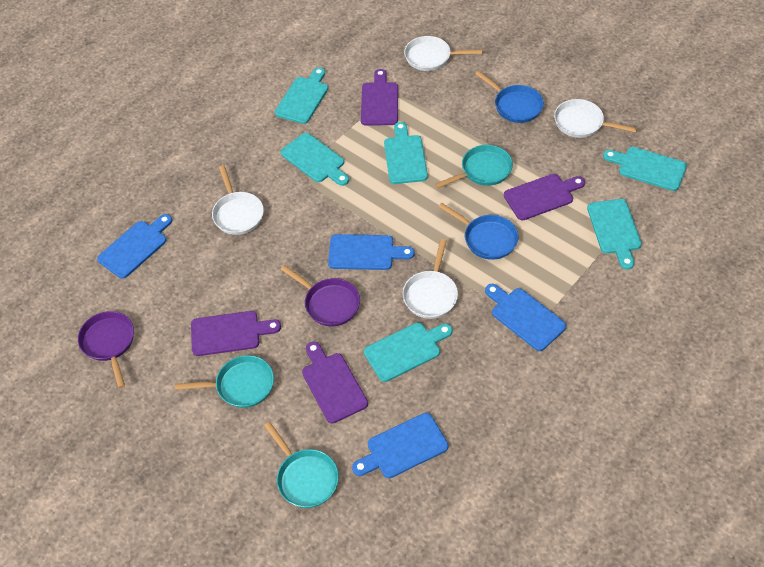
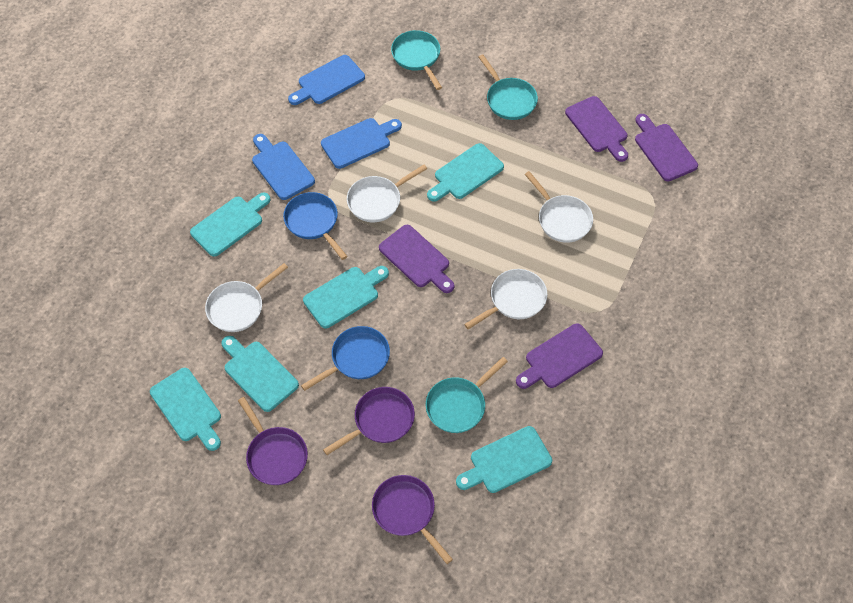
blue cutting board: 4 -> 3
purple pan: 2 -> 3

